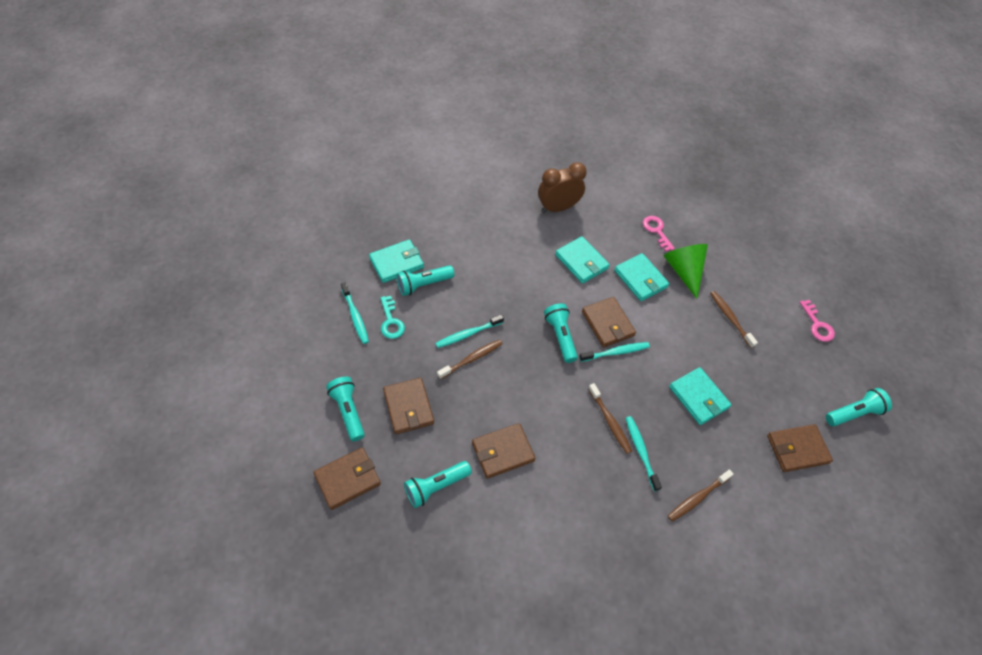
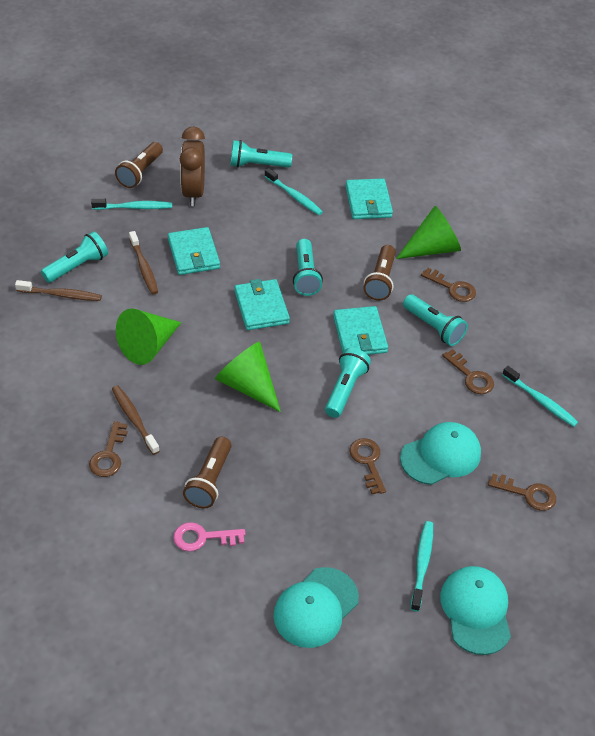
brown flashlight: 0 -> 3
brown key: 0 -> 5
brown toothbrush: 4 -> 3
brown wallet: 5 -> 0
green cone: 1 -> 3
pink key: 2 -> 1
turquoise cap: 0 -> 3
turquoise key: 1 -> 0

